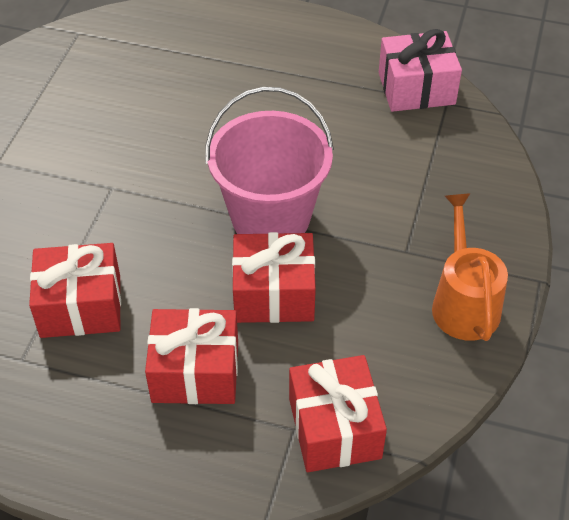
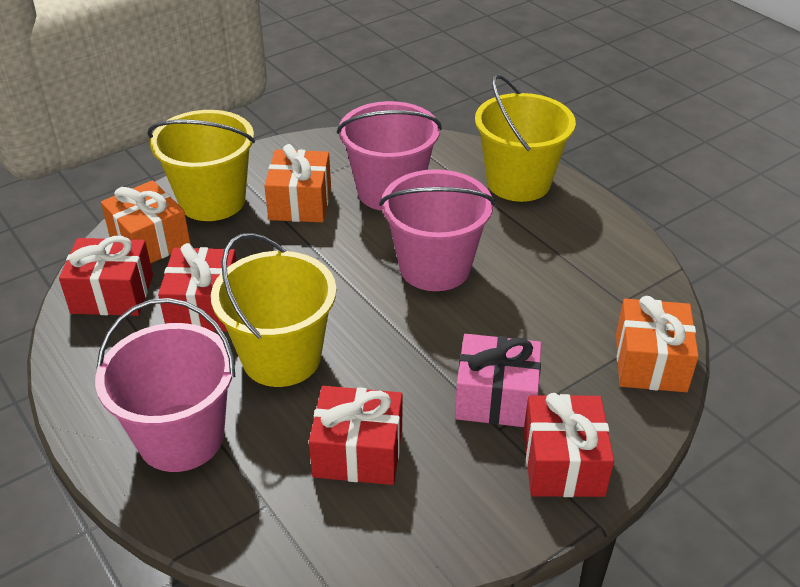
orange gift: 0 -> 3
orange watering can: 1 -> 0
pink bucket: 1 -> 3
yellow bucket: 0 -> 3

